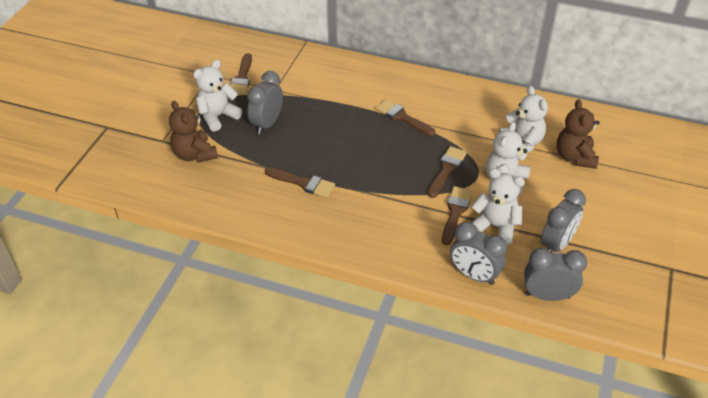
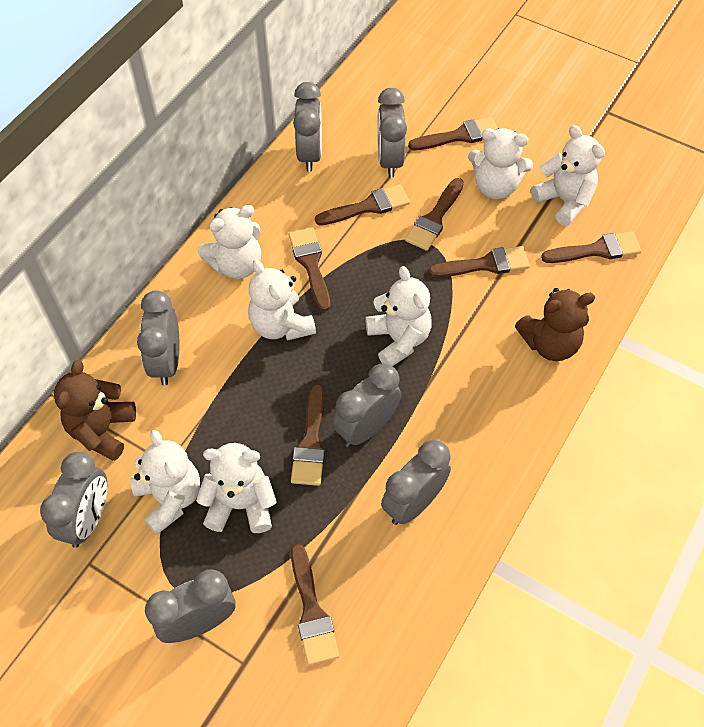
brown brush: 5 -> 8
grey clock: 4 -> 7
white teddy bear: 4 -> 7

